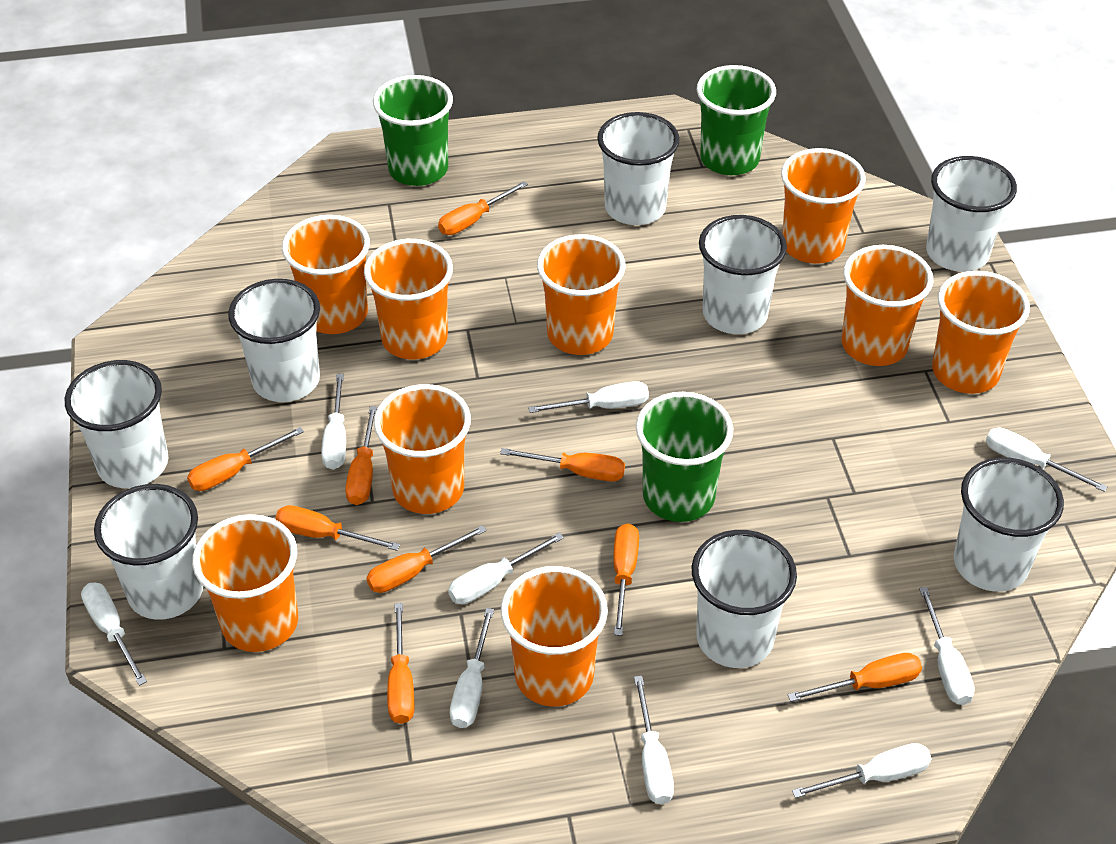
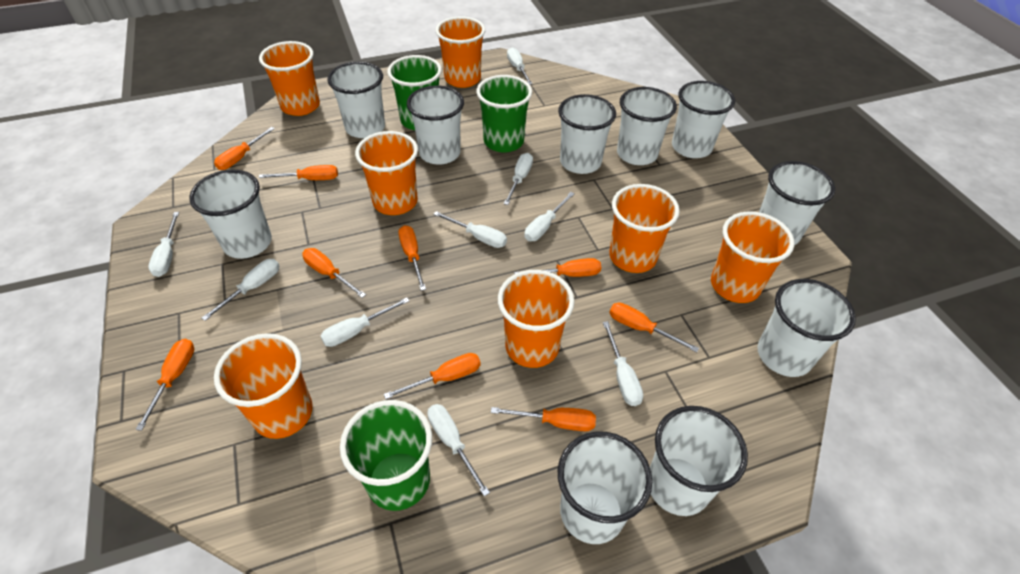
orange cup: 9 -> 7
white cup: 8 -> 10

